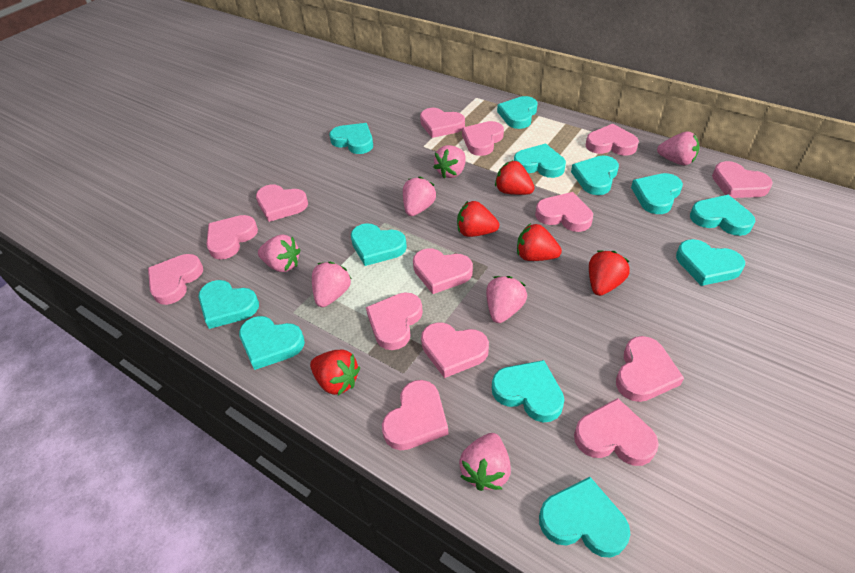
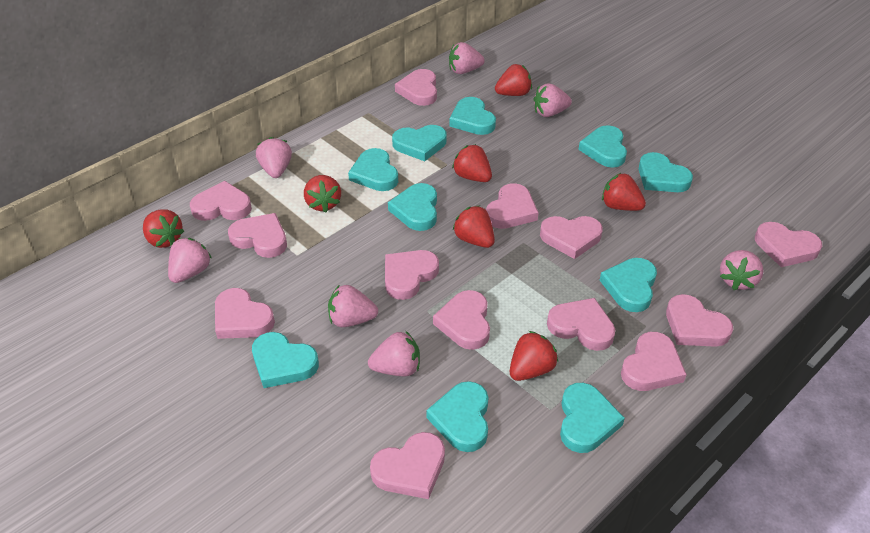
pink heart: 14 -> 13
red strawberry: 5 -> 7
turquoise heart: 12 -> 10

